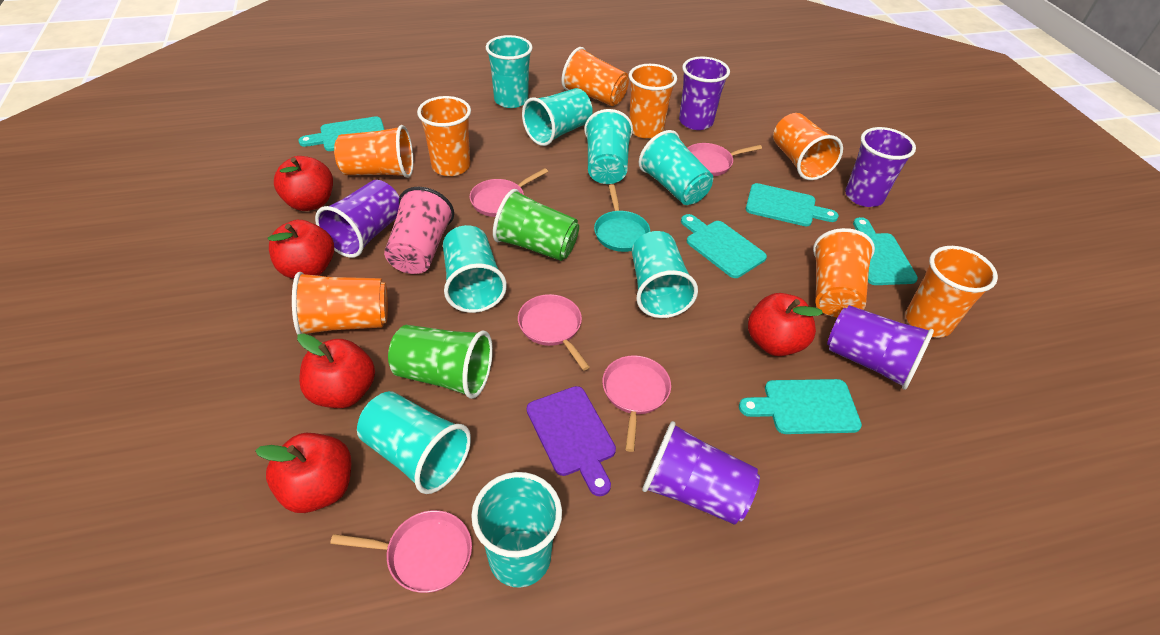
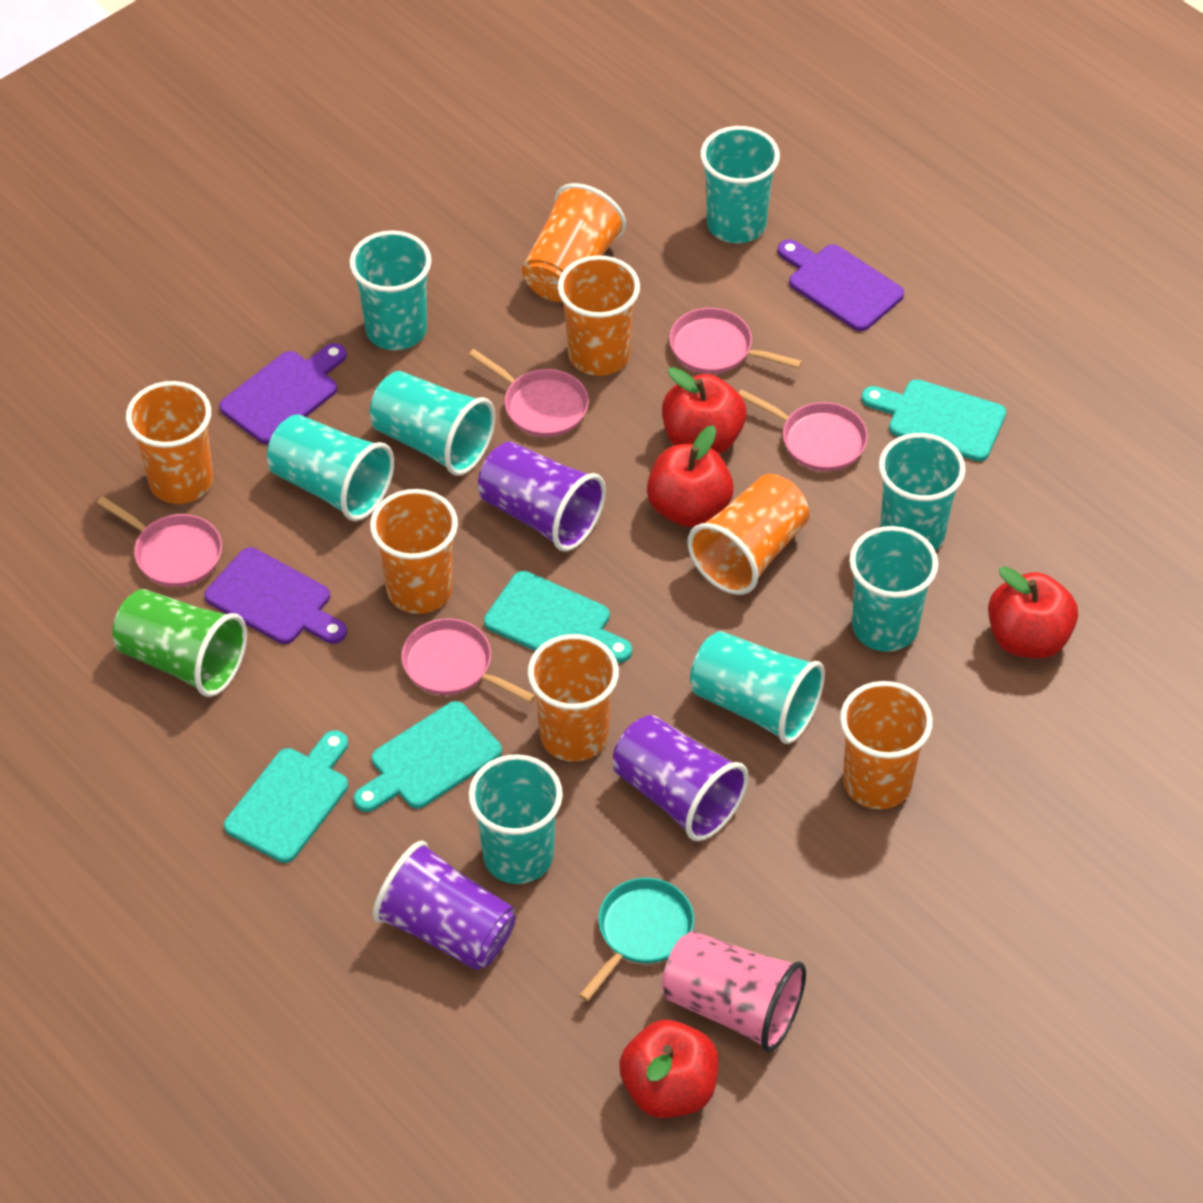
green cup: 2 -> 1
orange cup: 8 -> 7
purple cup: 5 -> 3
purple cutting board: 1 -> 3
red apple: 5 -> 4
turquoise cutting board: 5 -> 4

